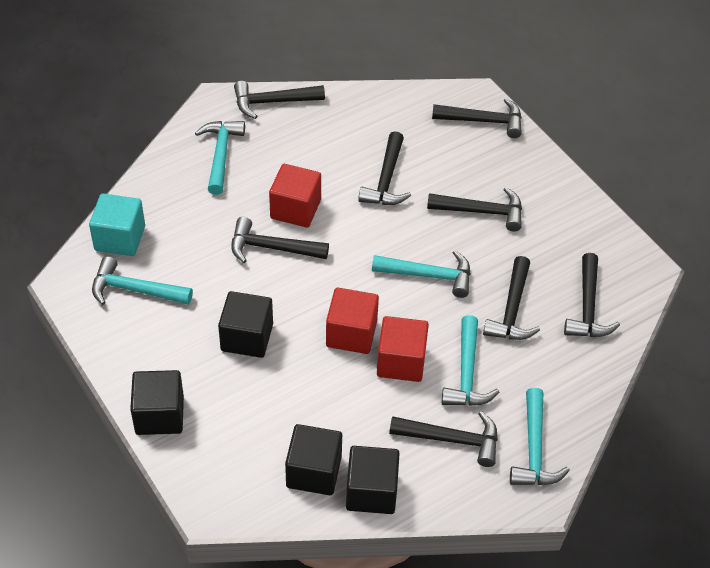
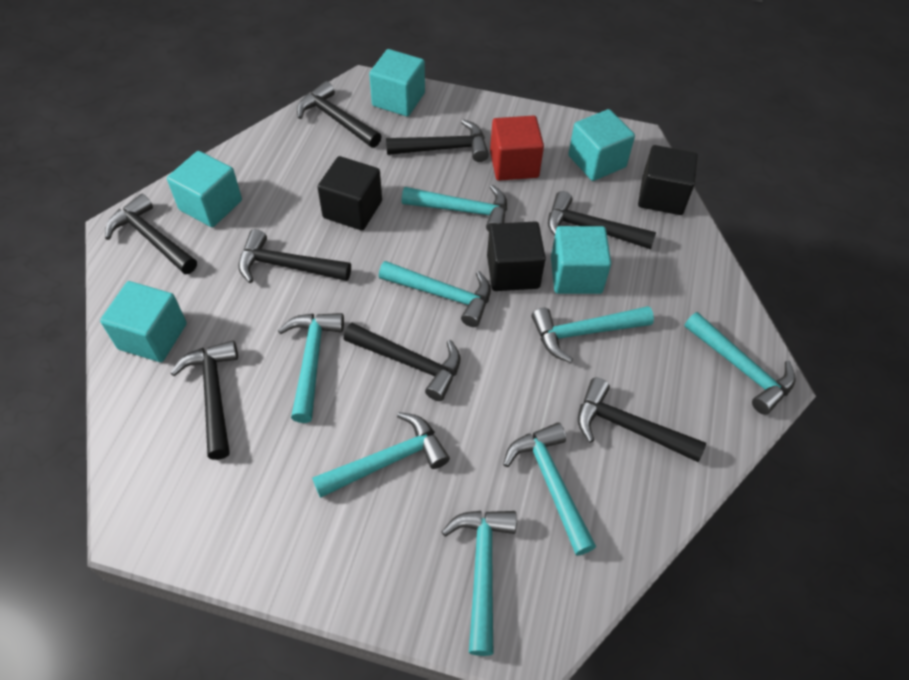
black cube: 4 -> 3
red cube: 3 -> 1
turquoise cube: 1 -> 5
turquoise hammer: 5 -> 8

